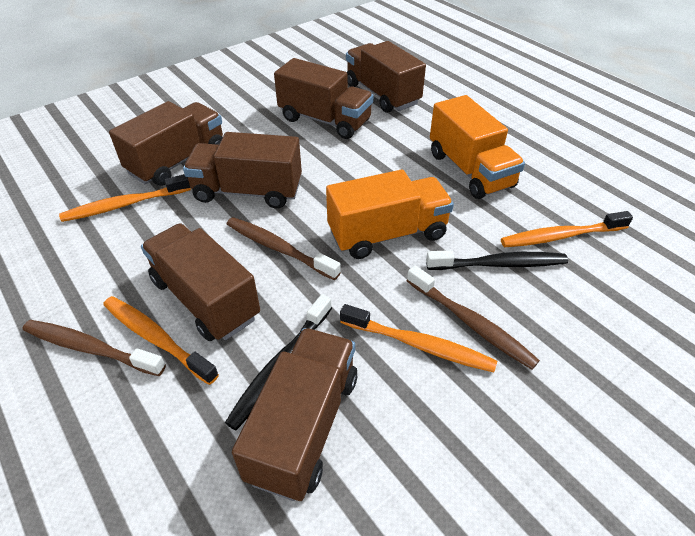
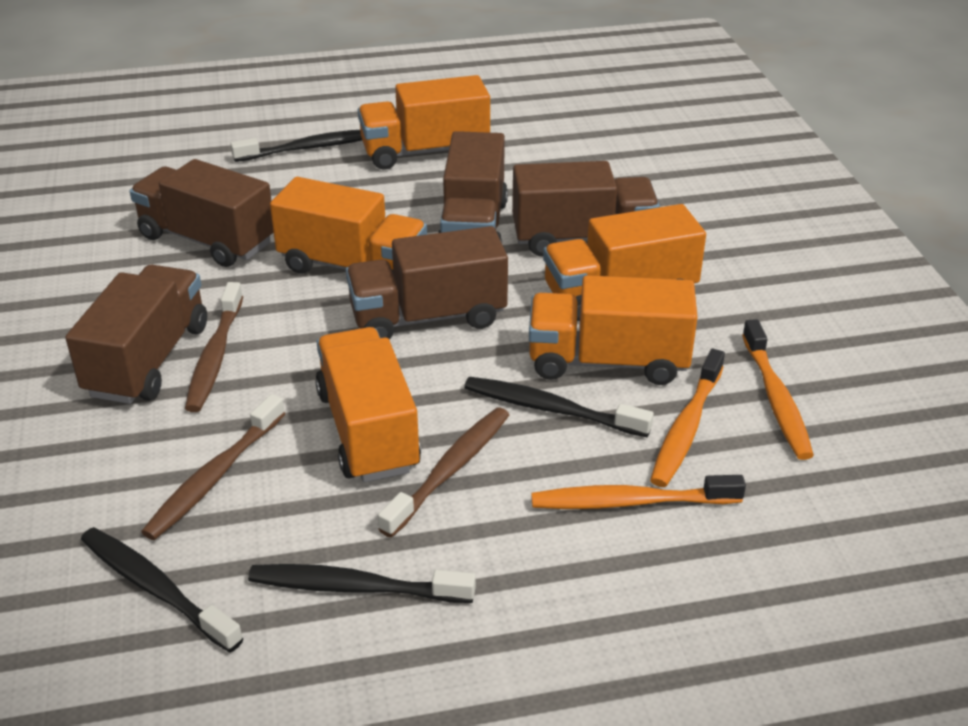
black toothbrush: 2 -> 4
brown truck: 6 -> 5
orange toothbrush: 4 -> 3
orange truck: 2 -> 5

